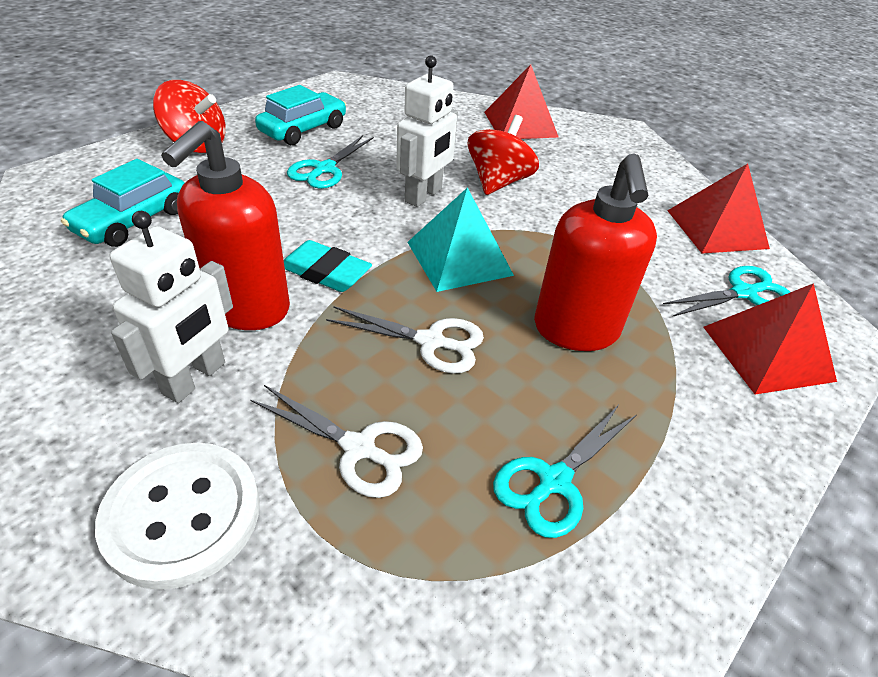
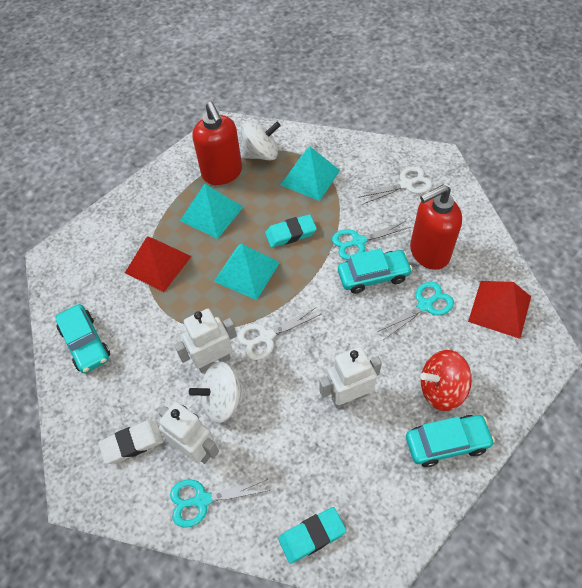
red pyramid: 3 -> 2
red spinning top: 2 -> 1
turquoise car: 2 -> 3
turquoise eraser: 1 -> 2
turquoise pyramid: 1 -> 3
white button: 1 -> 0
white eraser: 0 -> 1
white robot: 2 -> 3
white spinning top: 0 -> 2

